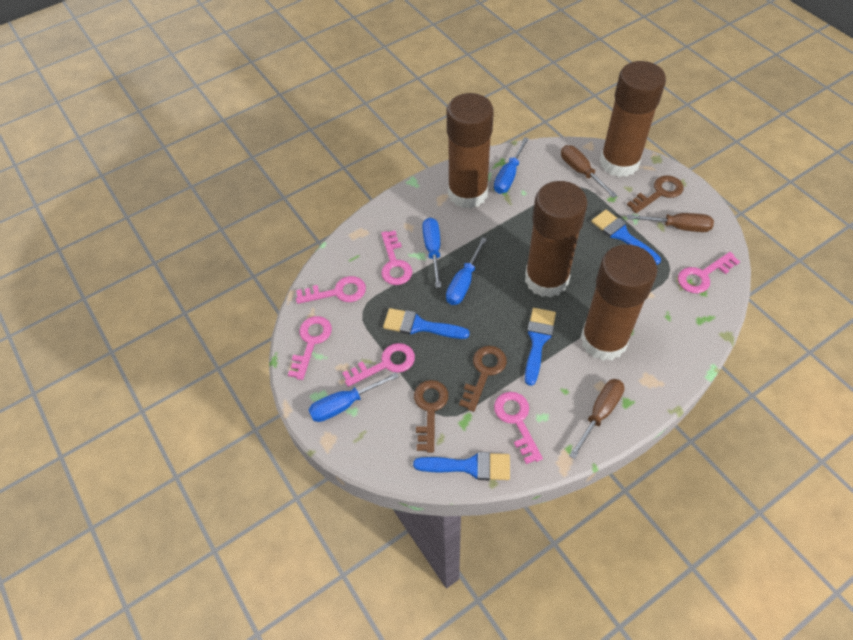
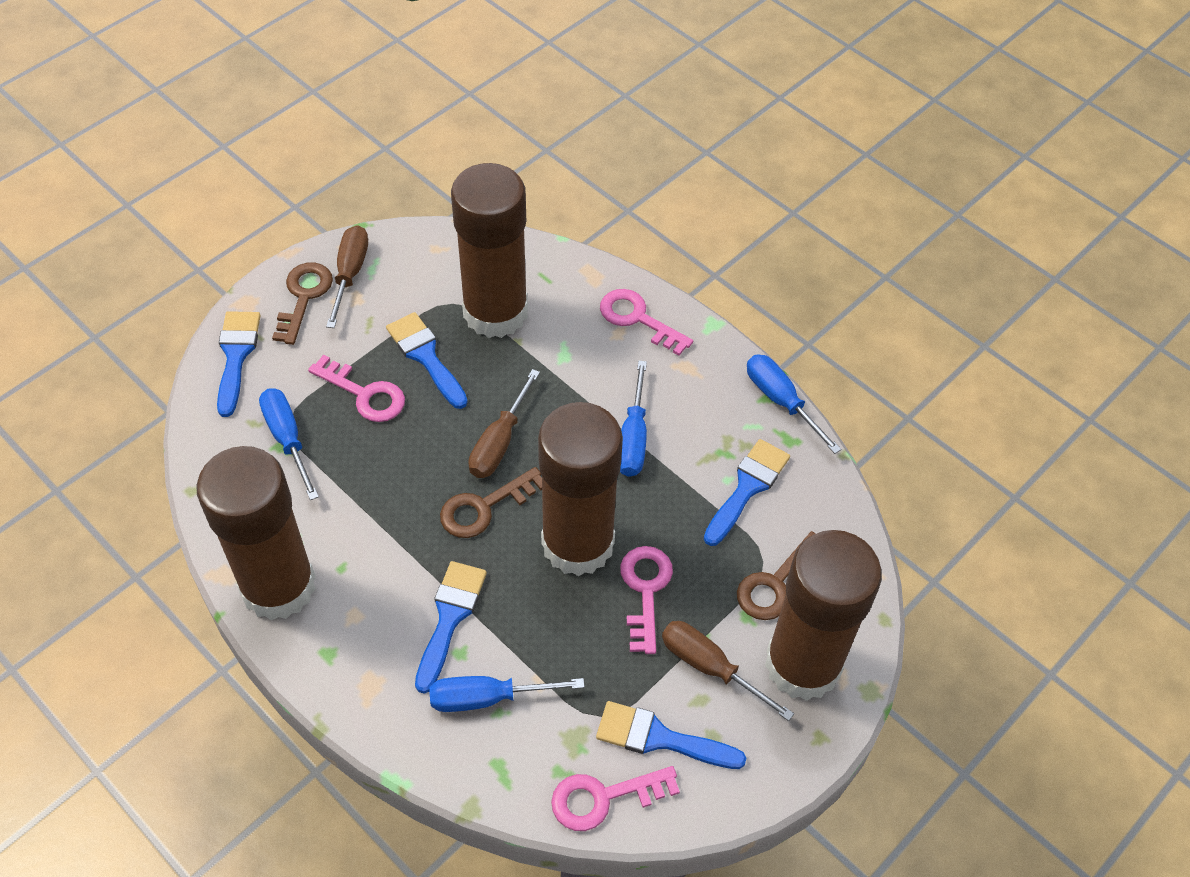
blue brush: 4 -> 5
pink key: 6 -> 4

